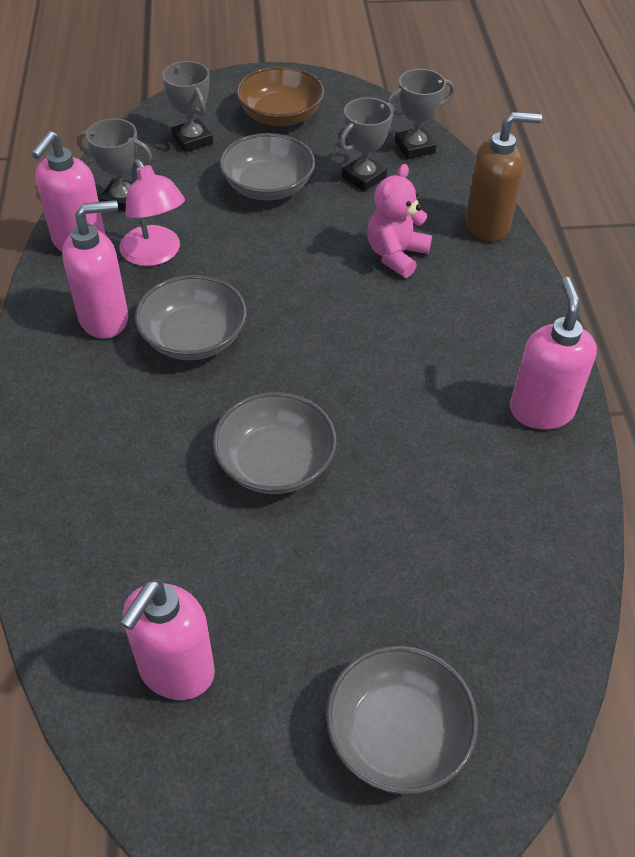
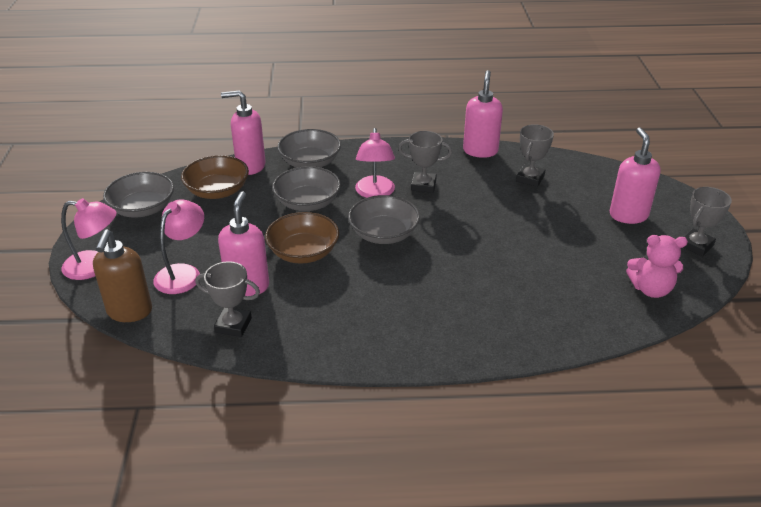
brown bowl: 1 -> 2
pink lamp: 1 -> 3

